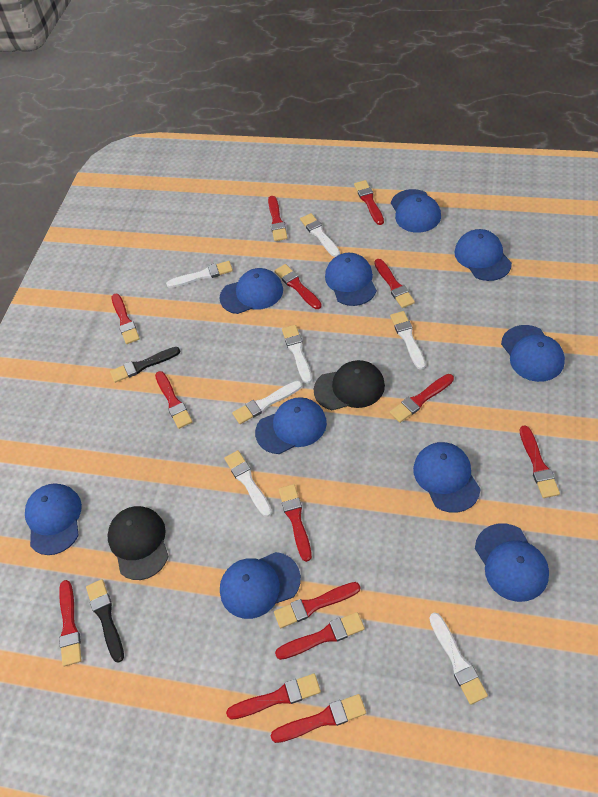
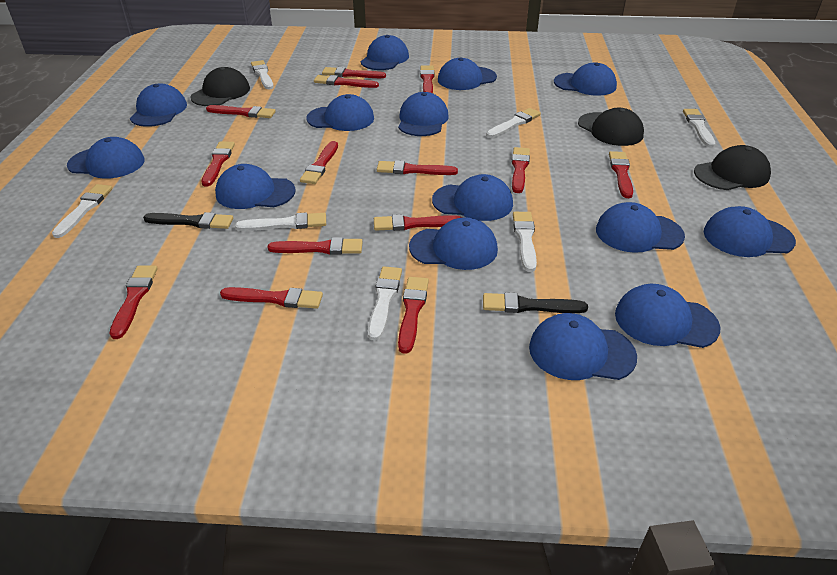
black cap: 2 -> 3
blue cap: 10 -> 14

